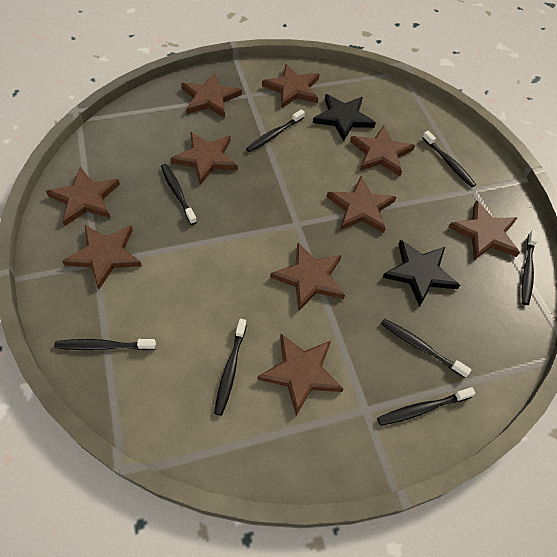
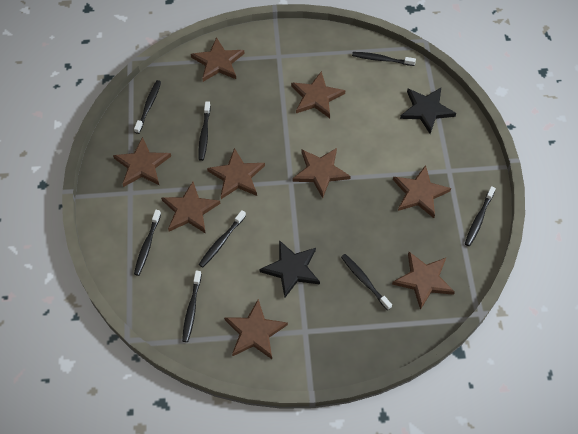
brown star: 10 -> 9

